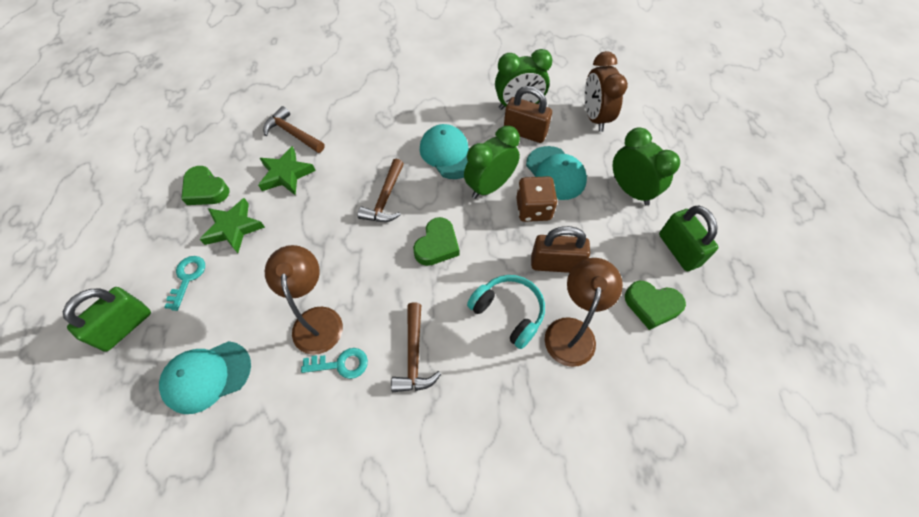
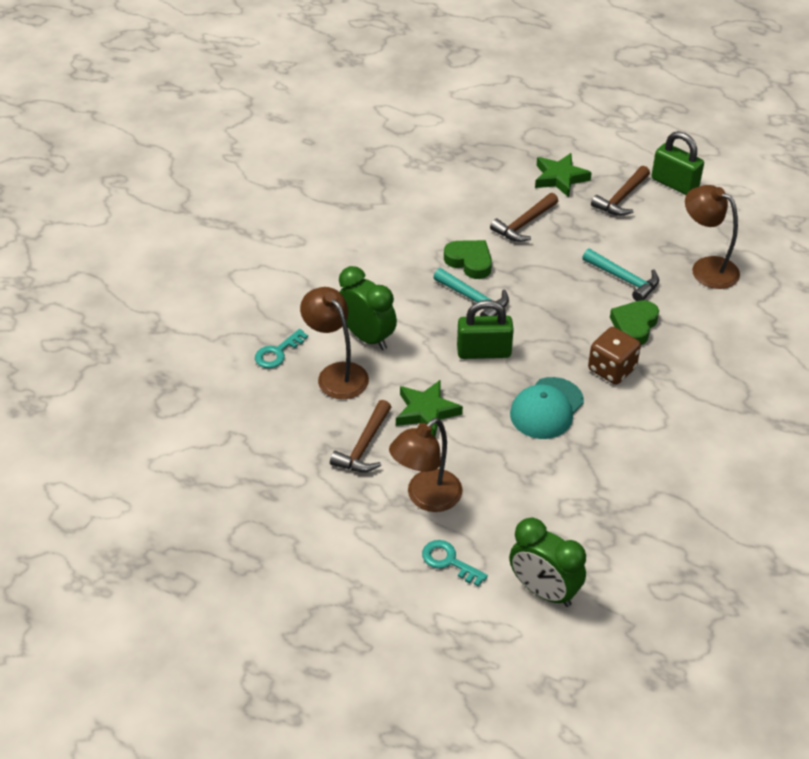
brown clock: 1 -> 0
brown lamp: 2 -> 3
brown padlock: 2 -> 0
green clock: 3 -> 2
green heart: 3 -> 2
turquoise cap: 3 -> 1
turquoise hammer: 0 -> 2
turquoise headphones: 1 -> 0

